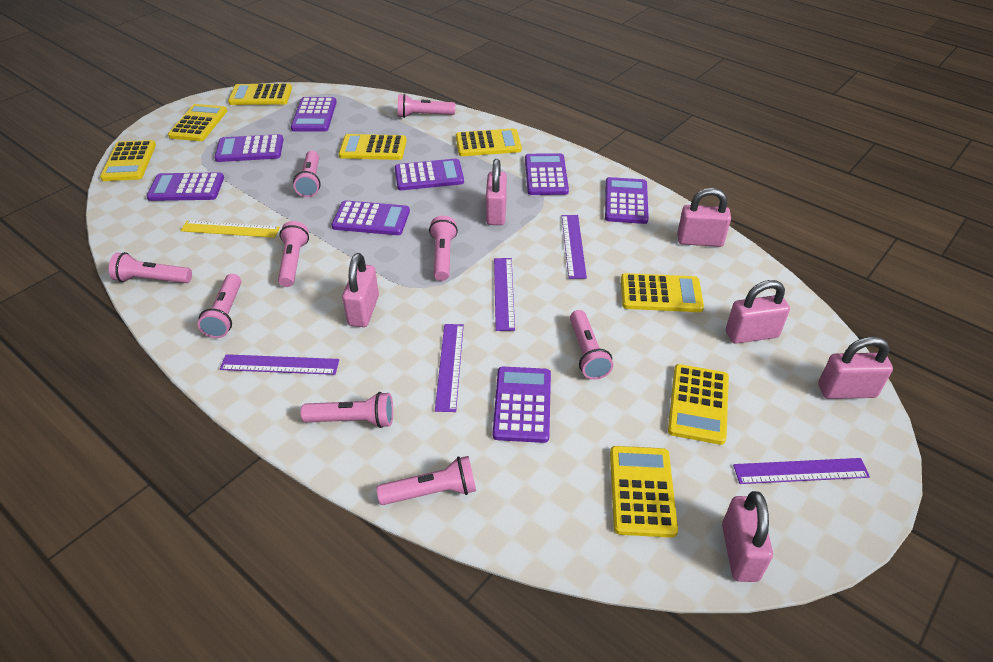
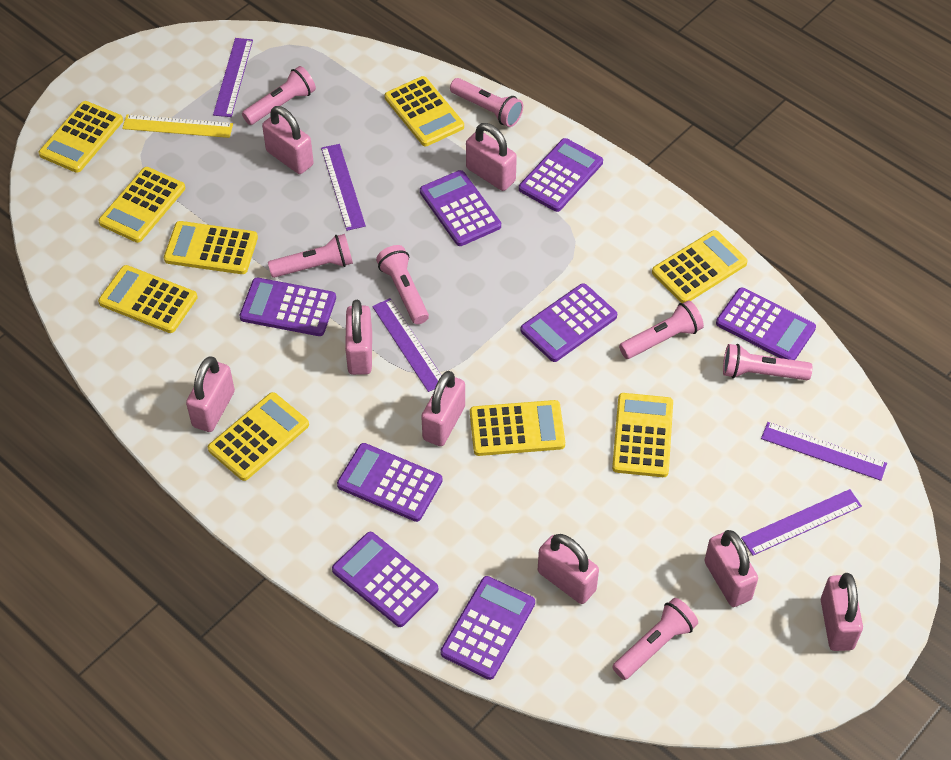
pink flashlight: 9 -> 7
pink padlock: 6 -> 8
yellow calculator: 8 -> 9

